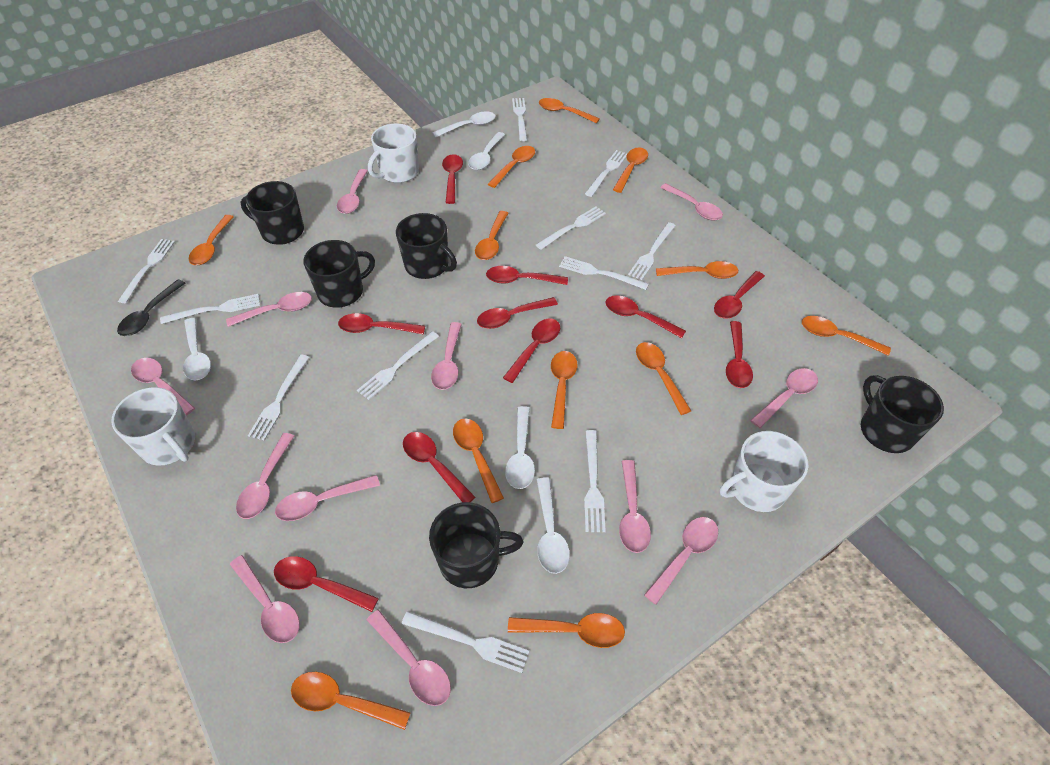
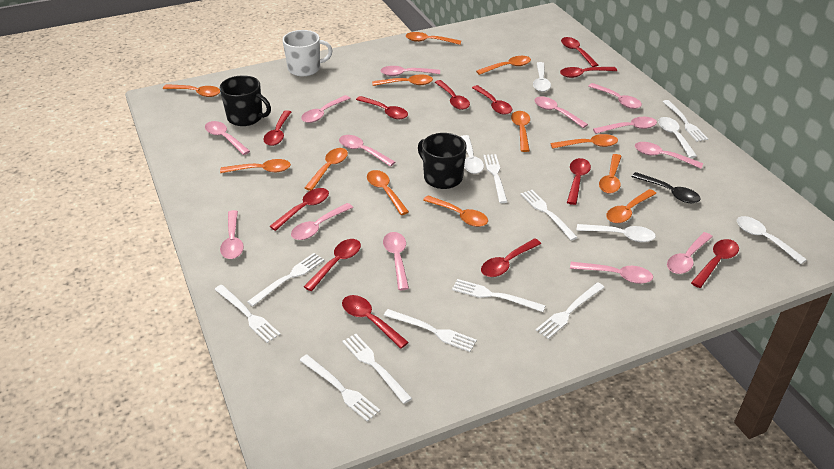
black mug: 5 -> 2
pink spoon: 12 -> 13
red spoon: 10 -> 12
white fork: 11 -> 10
white mug: 3 -> 1

